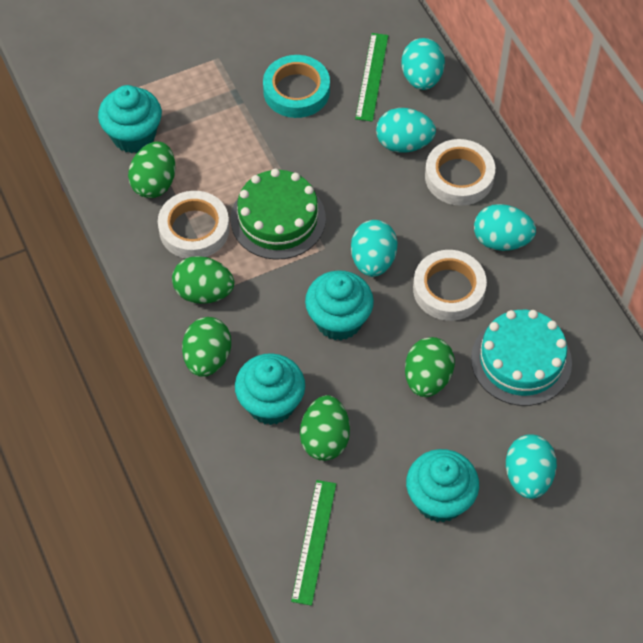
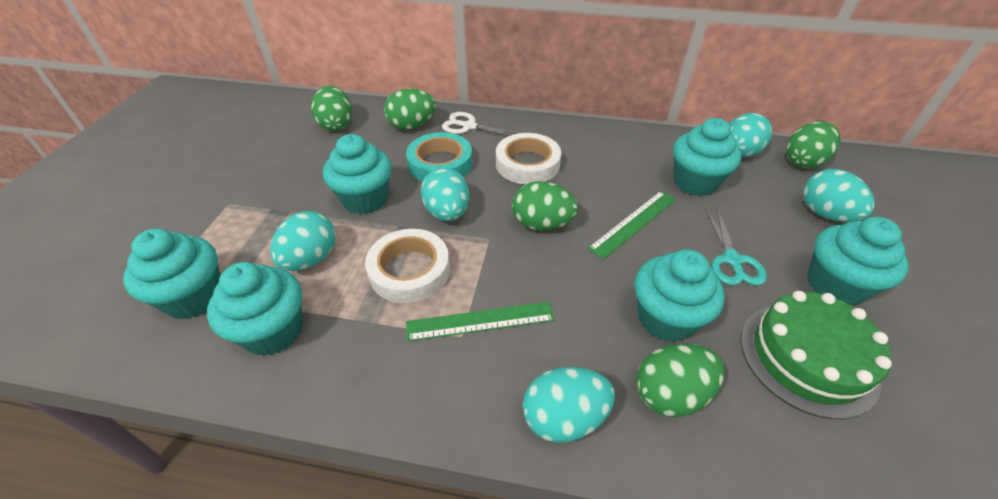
turquoise cake: 1 -> 0
turquoise cupcake: 4 -> 6
turquoise scissors: 0 -> 1
white scissors: 0 -> 1
white tape: 3 -> 2

